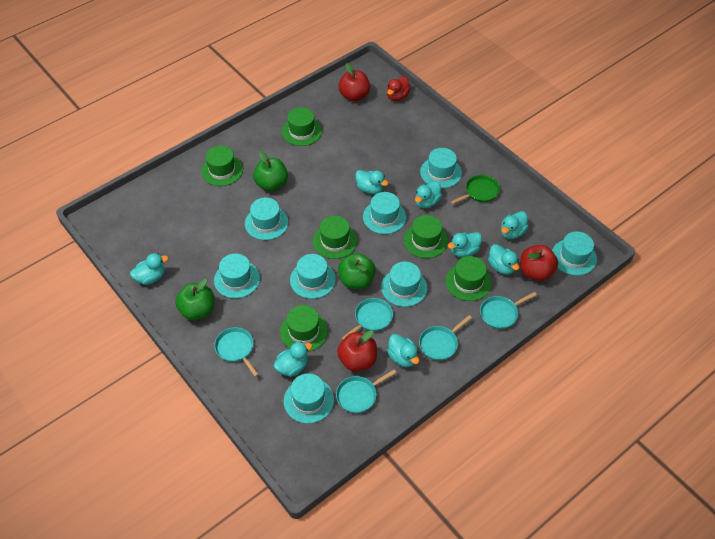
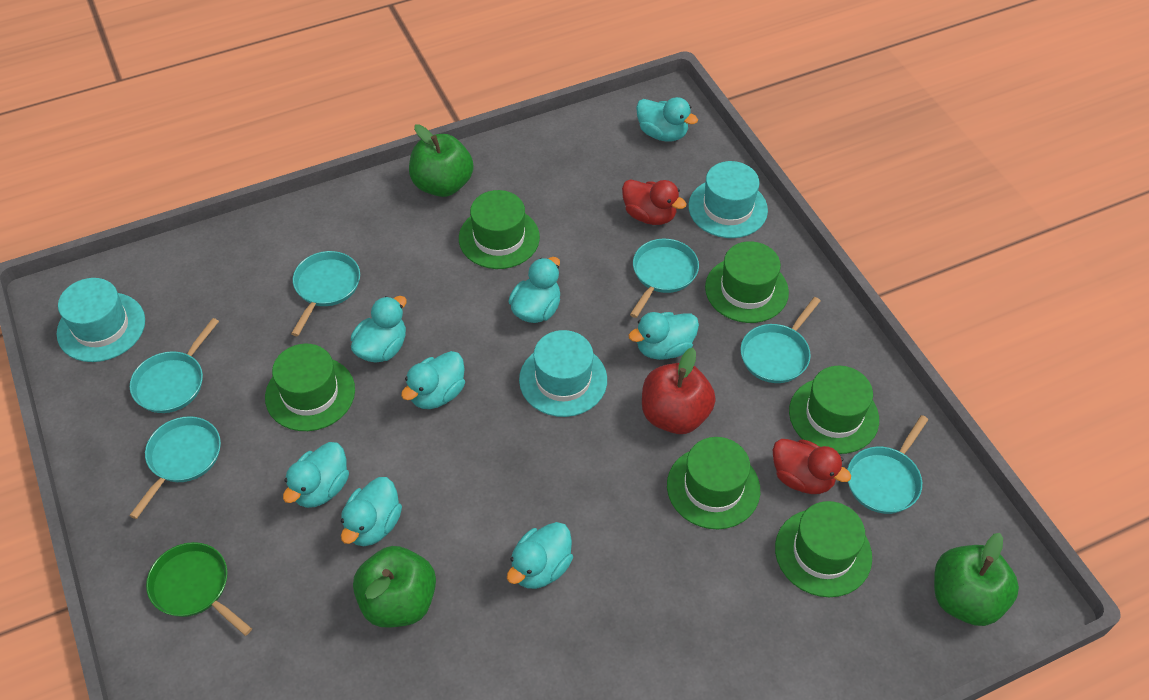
red apple: 3 -> 1
red duck: 1 -> 2
turquoise hat: 8 -> 3
turquoise pan: 5 -> 6

